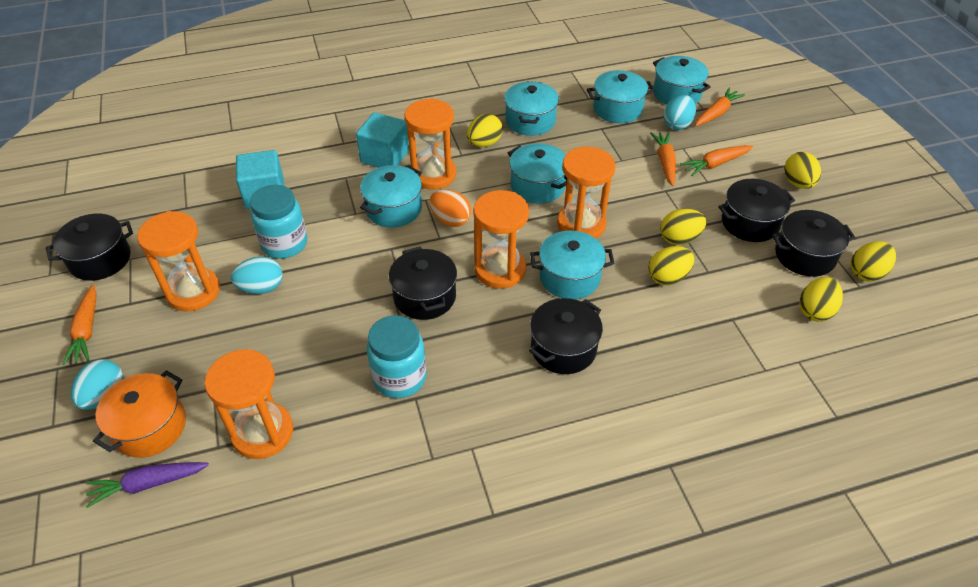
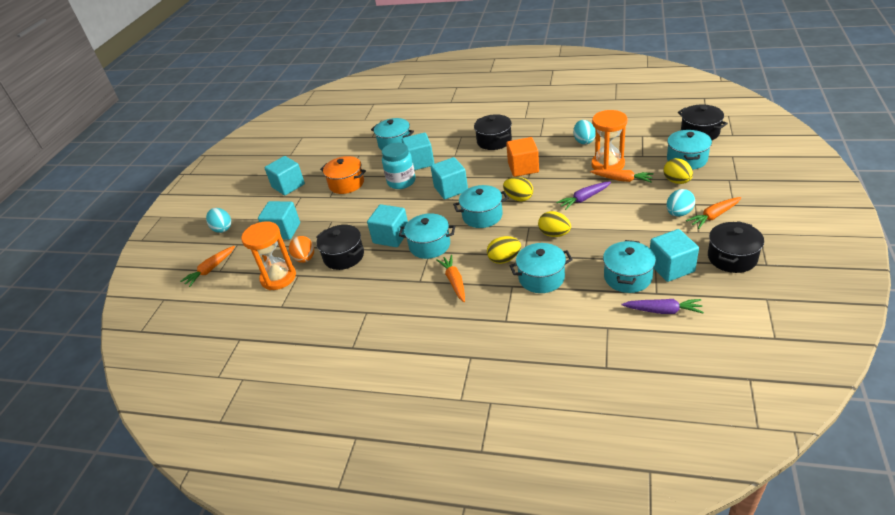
black pot: 5 -> 4
orange cube: 0 -> 1
orange hourglass: 5 -> 2
purple carrot: 1 -> 2
turquoise cube: 2 -> 6
turquoise jar: 2 -> 1
yellow egg: 6 -> 4

